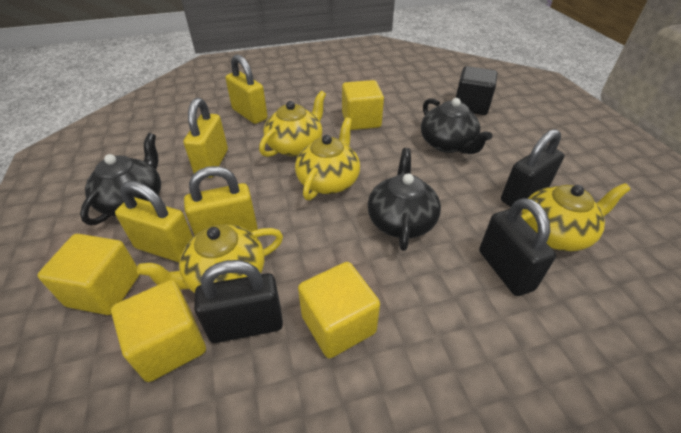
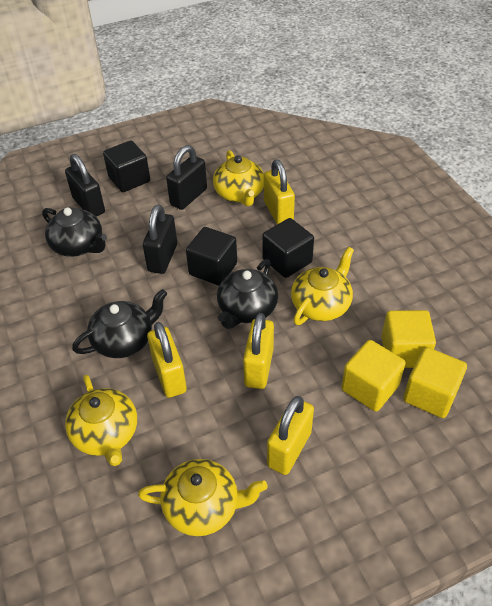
black cube: 1 -> 3
yellow cube: 4 -> 3

